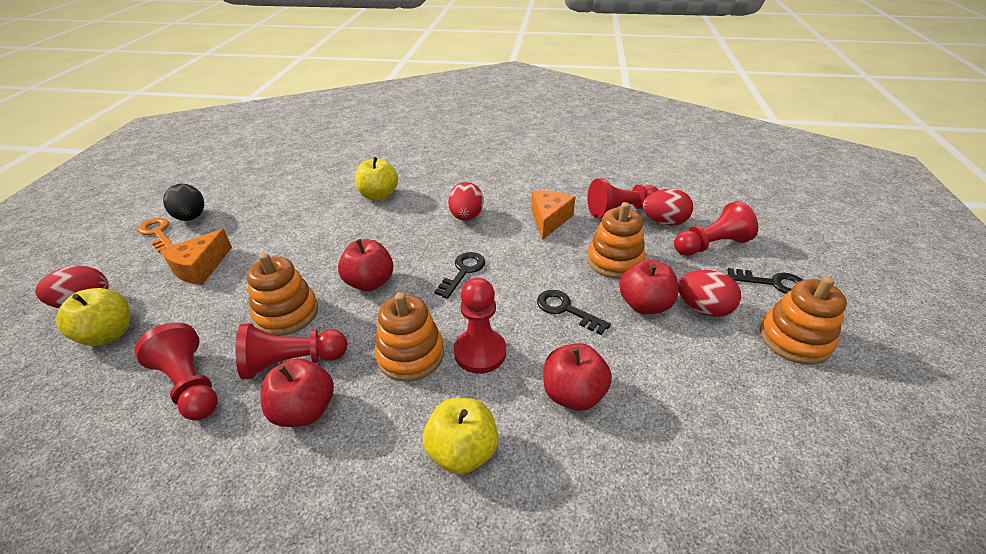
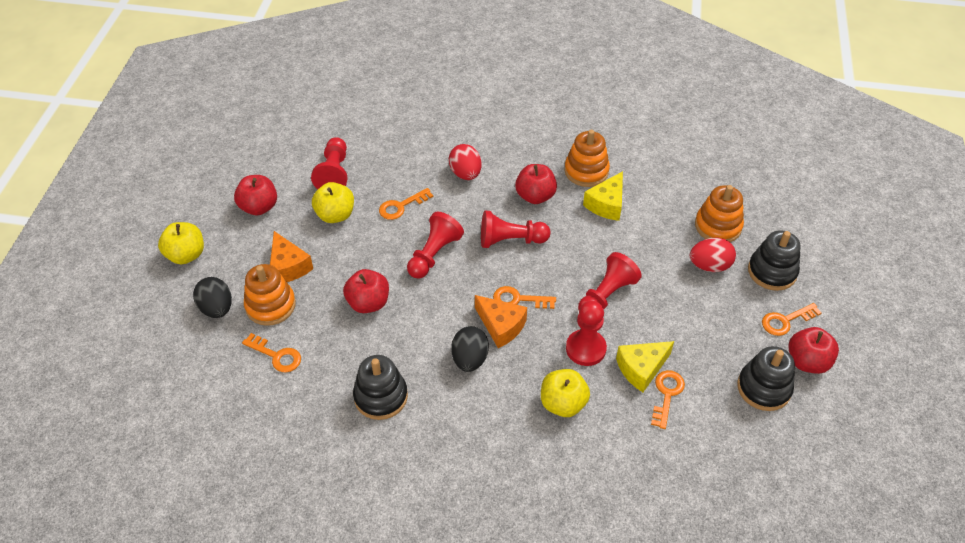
black egg: 1 -> 2
black key: 3 -> 0
black stacking toy: 0 -> 3
orange key: 1 -> 5
orange stacking toy: 4 -> 3
red egg: 4 -> 2
yellow cheese: 0 -> 2

